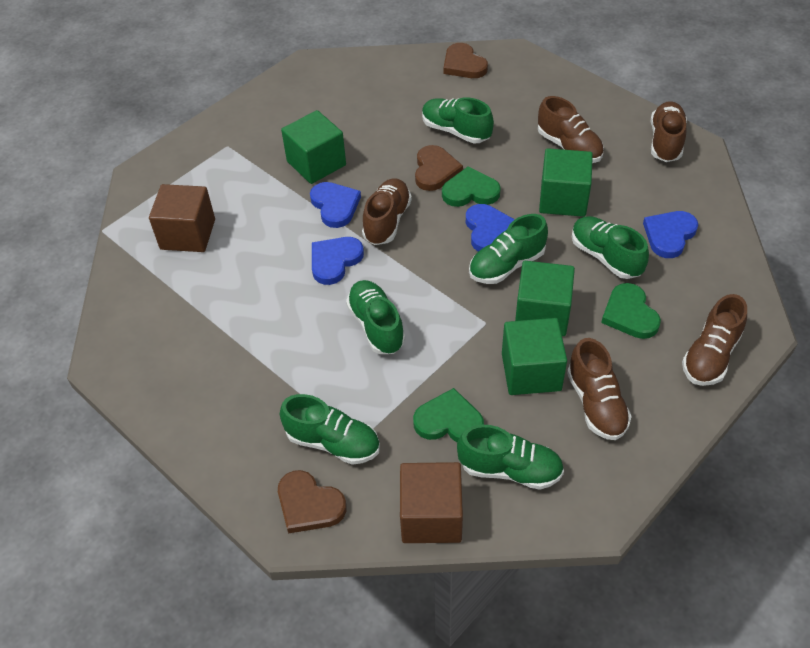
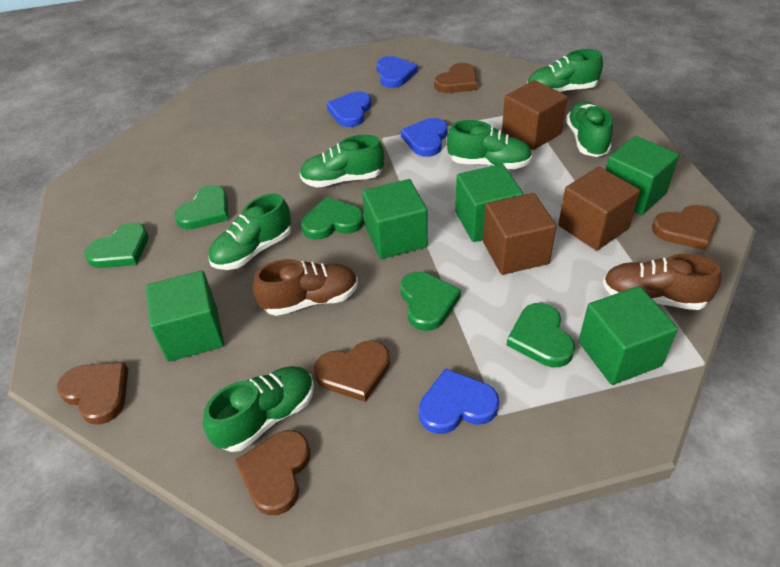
brown cube: 2 -> 3
brown heart: 3 -> 5
brown shoe: 5 -> 2
green cube: 4 -> 5
green heart: 3 -> 5

